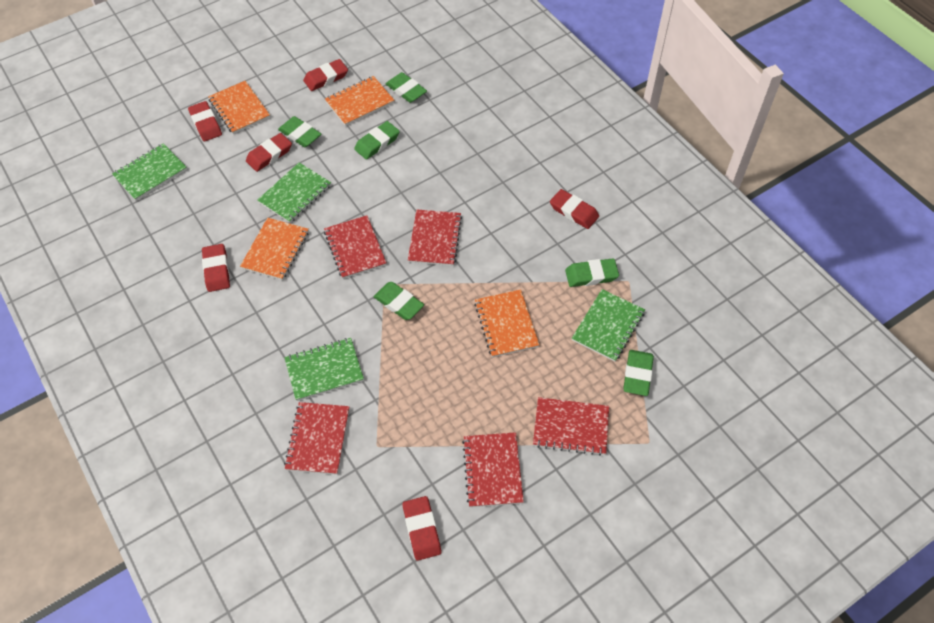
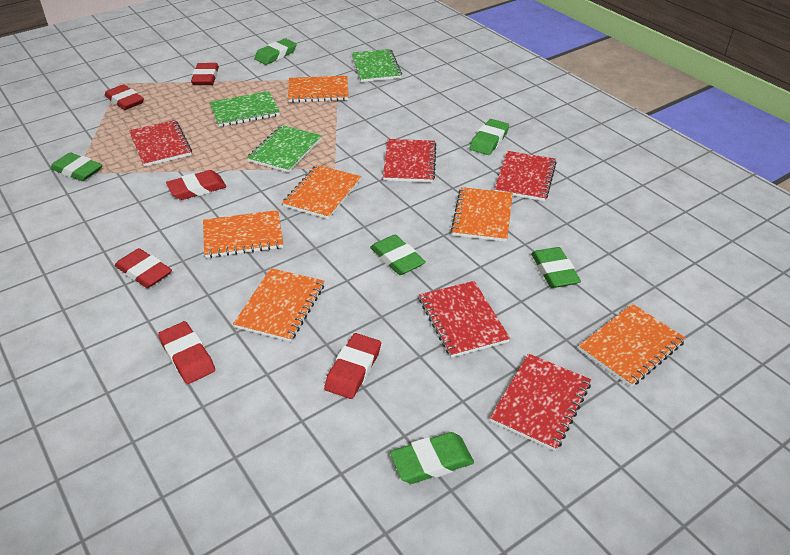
green notebook: 4 -> 3
orange notebook: 4 -> 6

